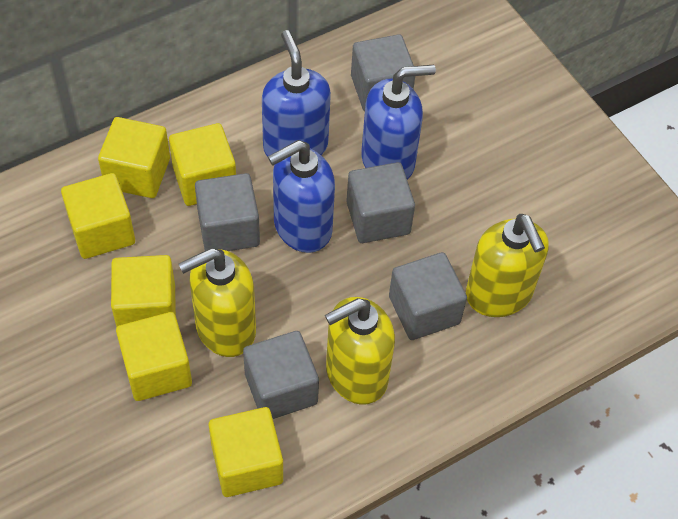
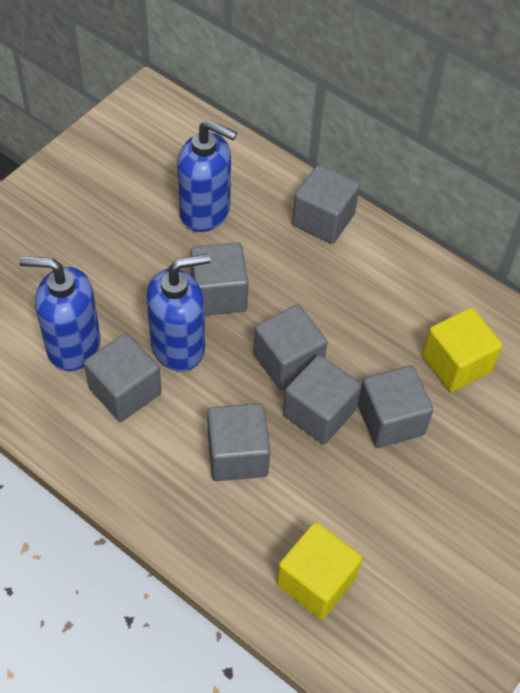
grey cube: 5 -> 7
yellow cube: 6 -> 2
yellow soap dispenser: 3 -> 0

